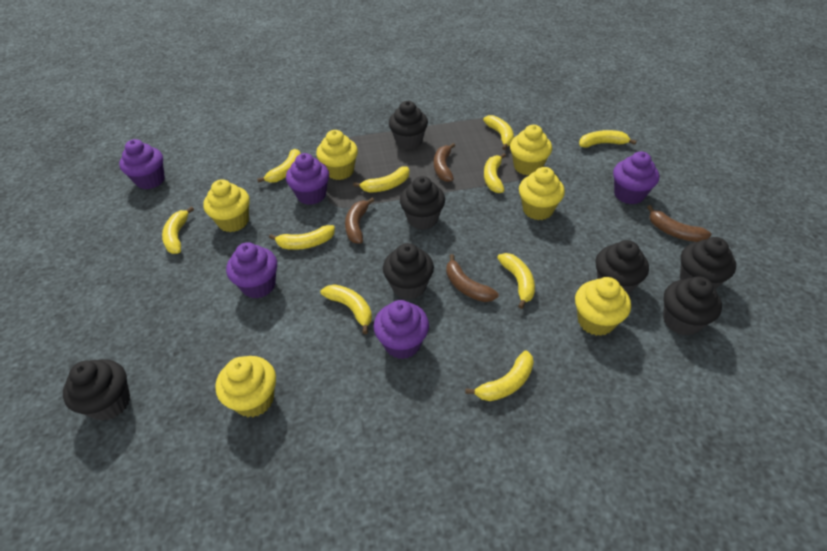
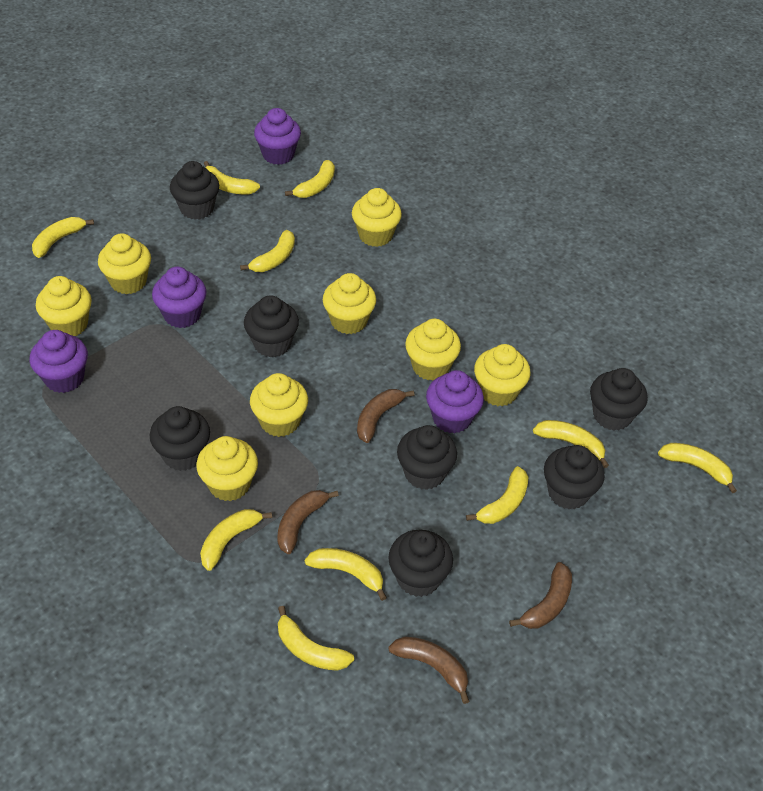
purple cupcake: 5 -> 4
yellow cupcake: 6 -> 8

